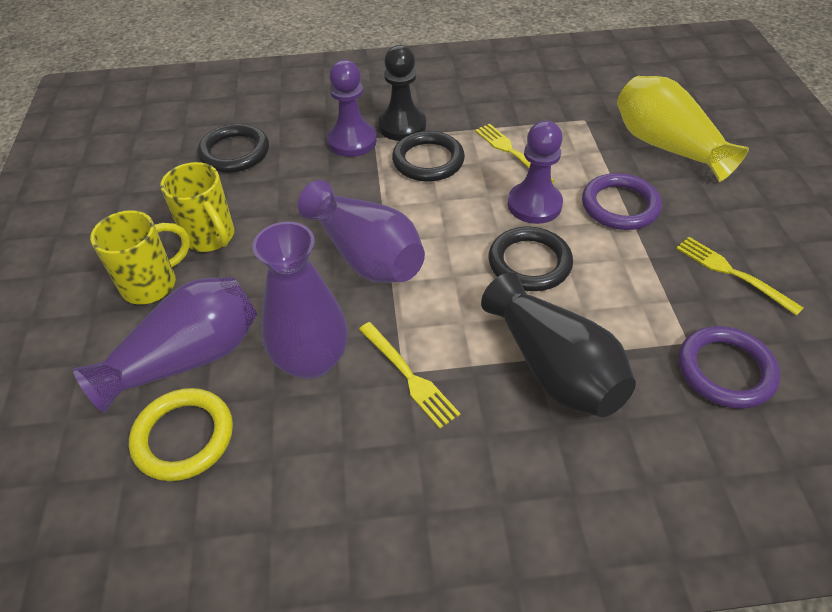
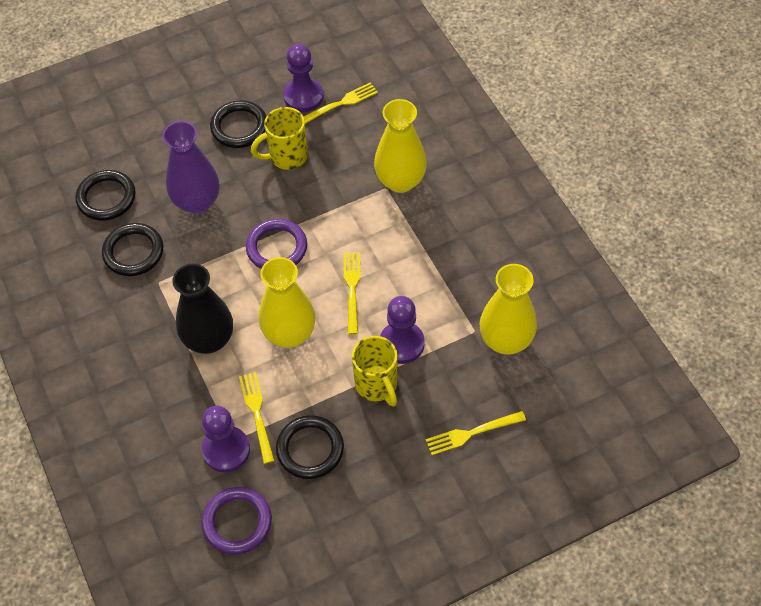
black pawn: 1 -> 0
black ring: 3 -> 4
purple pawn: 2 -> 3
purple vase: 3 -> 1
yellow fork: 3 -> 4
yellow ring: 1 -> 0
yellow vase: 1 -> 3

